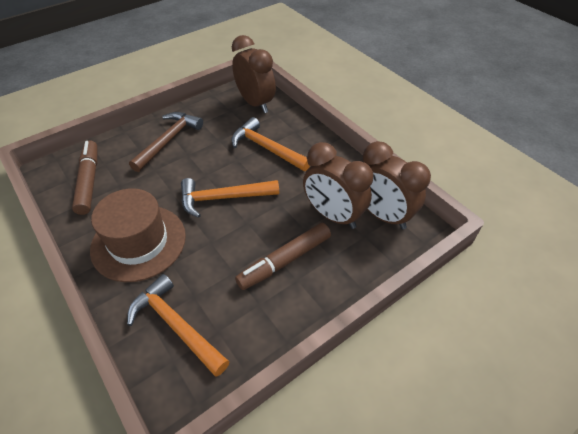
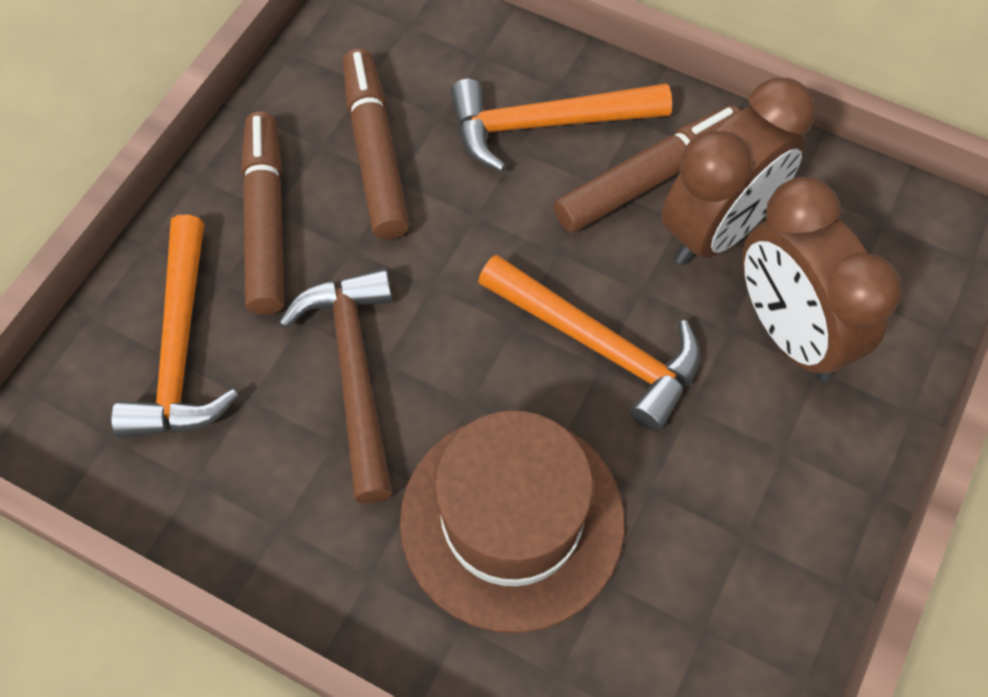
brown clock: 3 -> 2
brown marker: 2 -> 3

